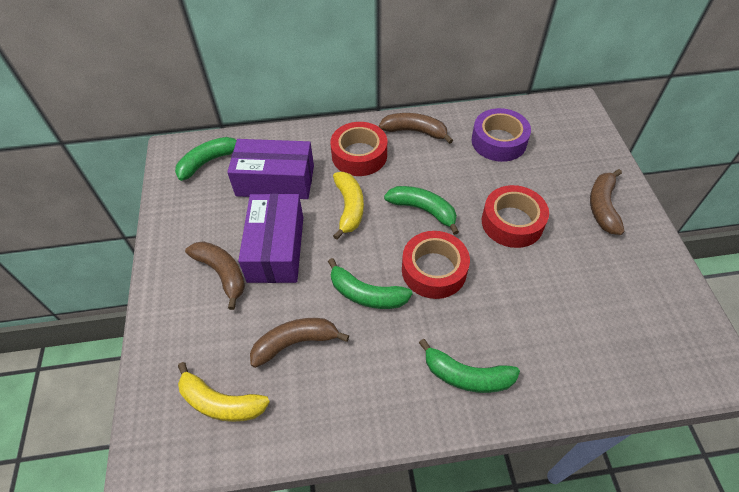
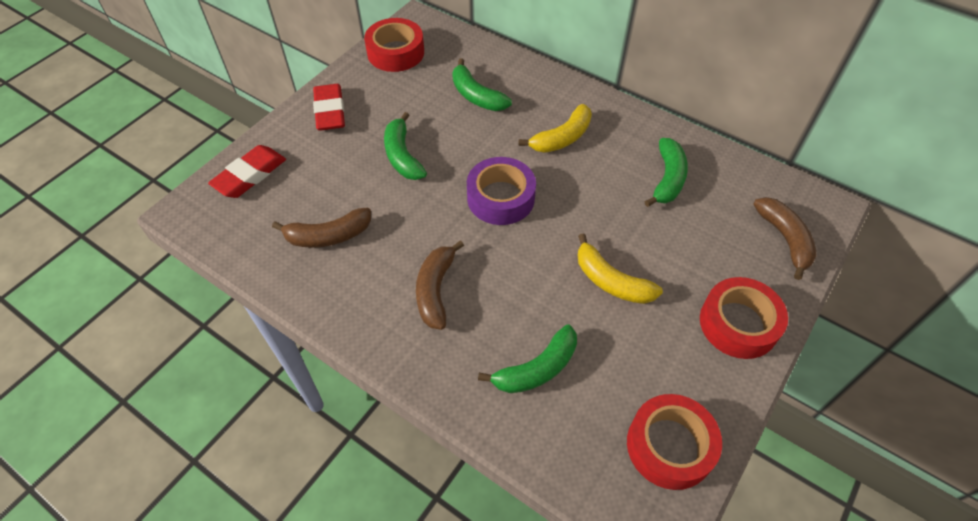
brown banana: 4 -> 3
purple box: 2 -> 0
red eraser: 0 -> 2

